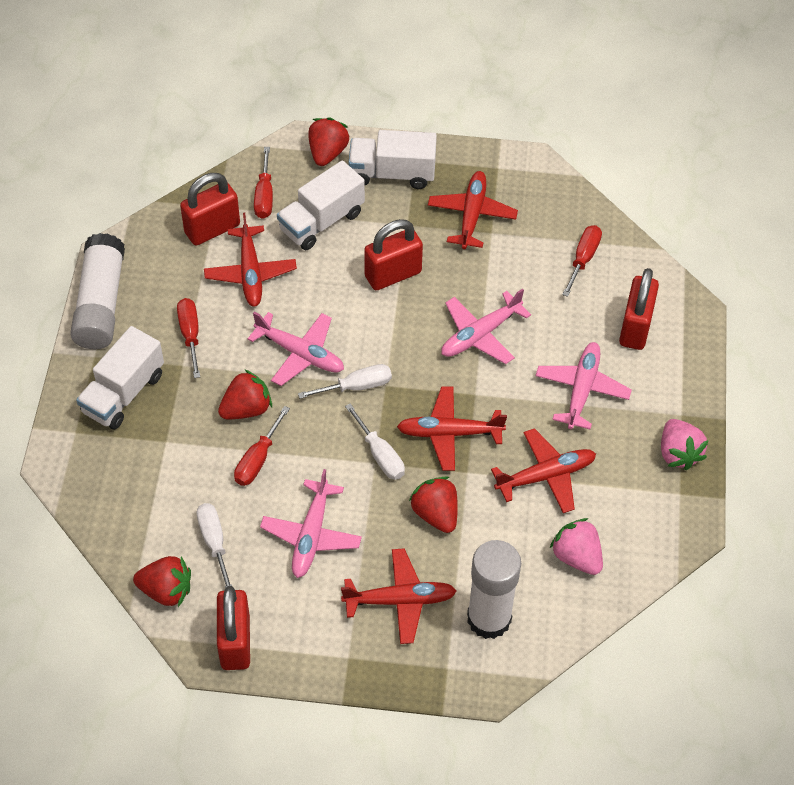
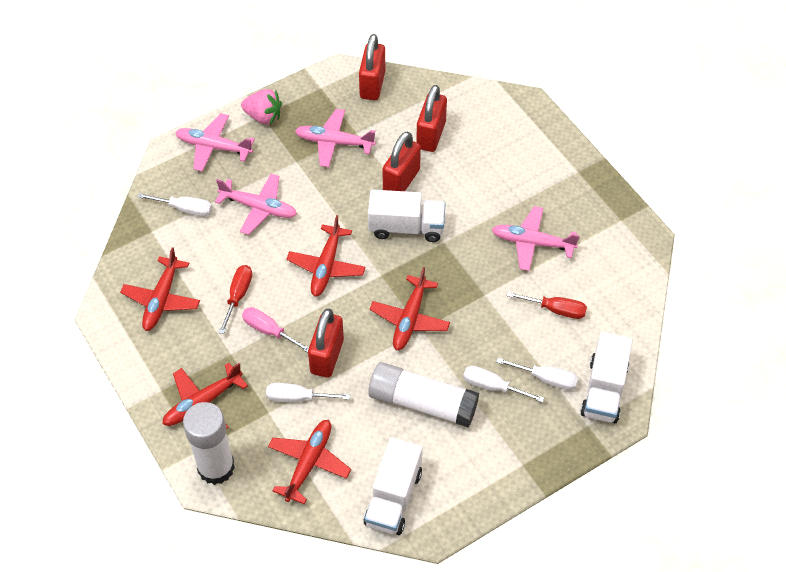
pink screwdriver: 0 -> 1
pink strawberry: 2 -> 1
red screwdriver: 4 -> 2
red strawberry: 4 -> 0
white screwdriver: 3 -> 4

